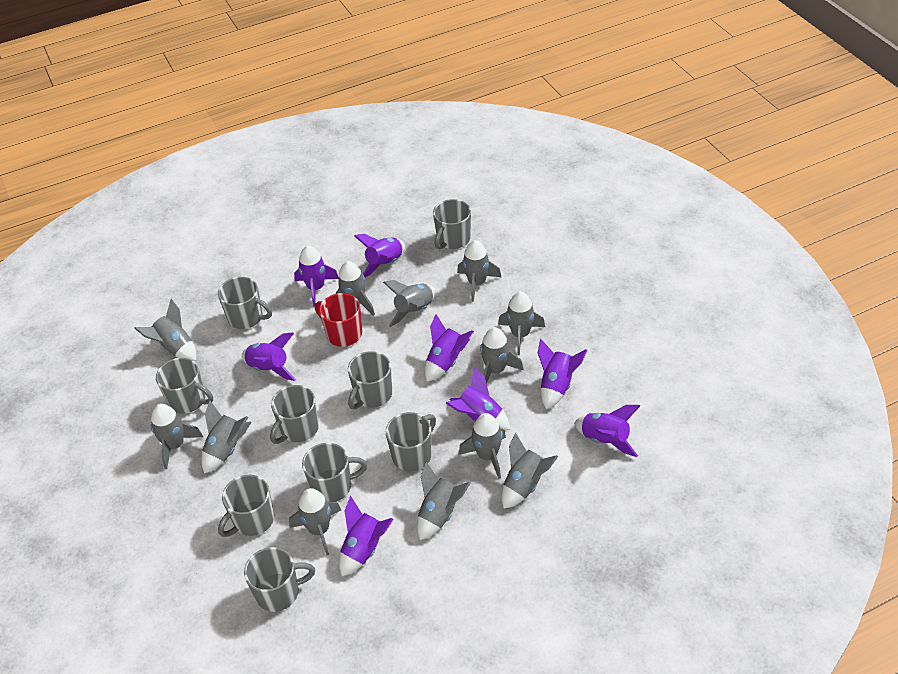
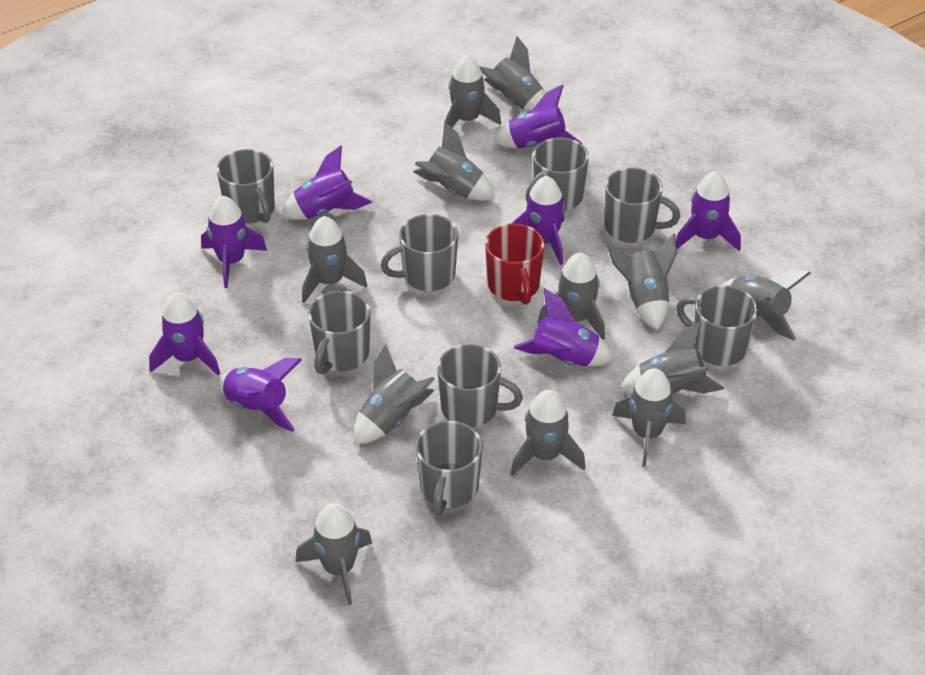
grey mug: 9 -> 8

